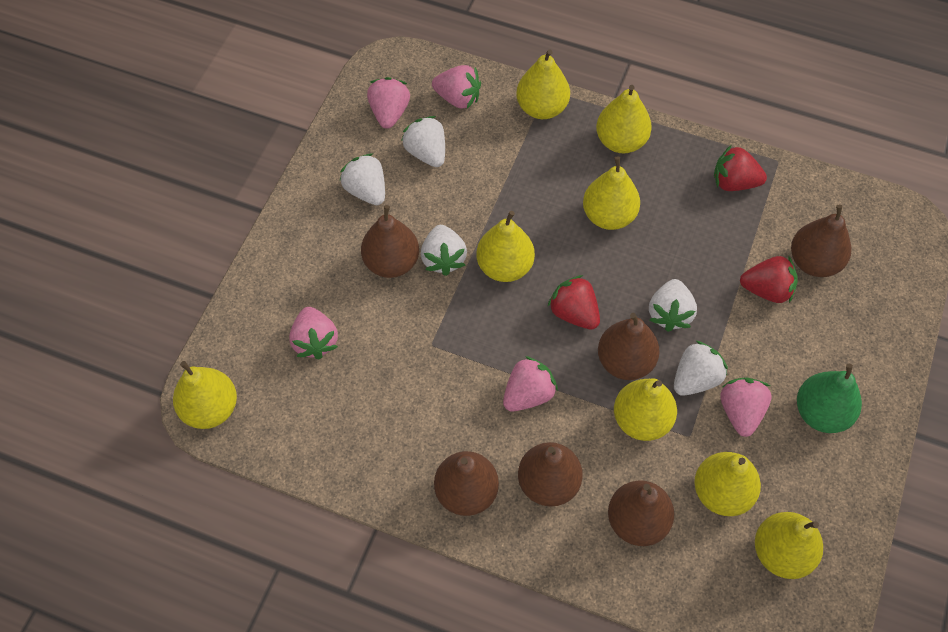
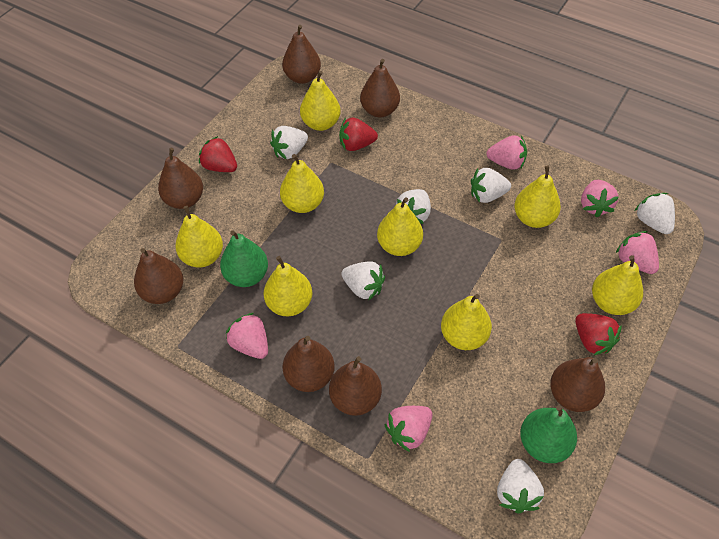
brown pear: 6 -> 7
green pear: 1 -> 2
white strawberry: 5 -> 6

